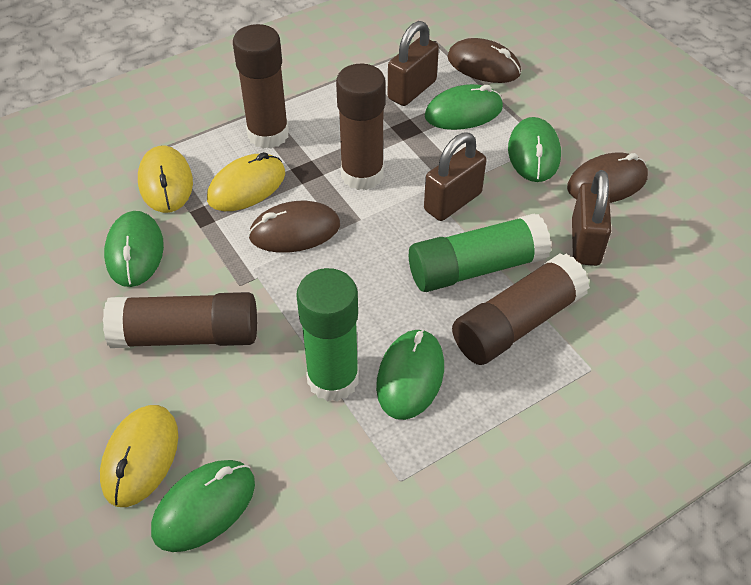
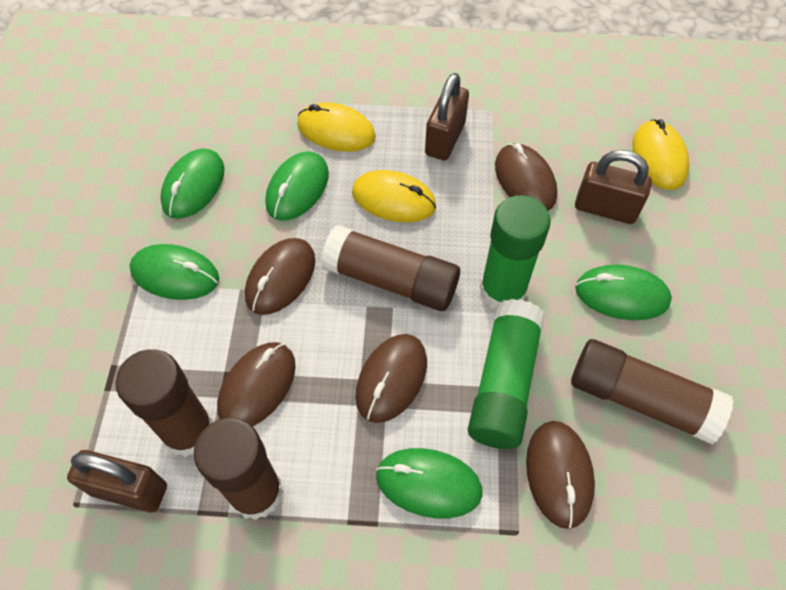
brown mouse: 3 -> 5

